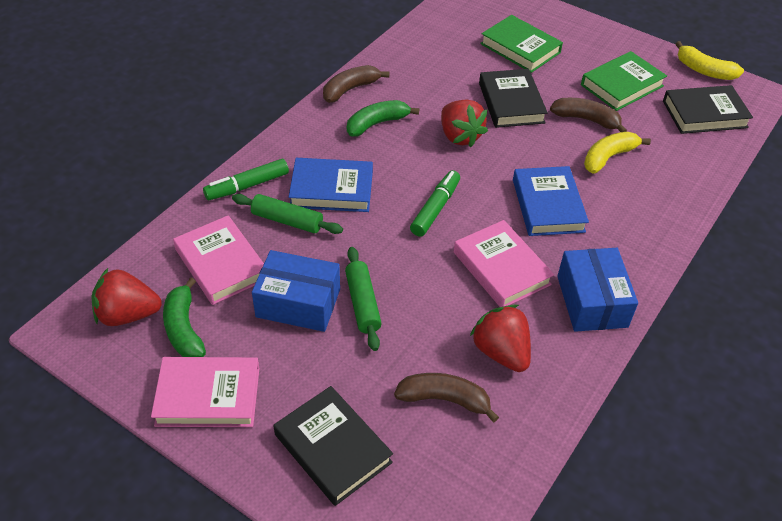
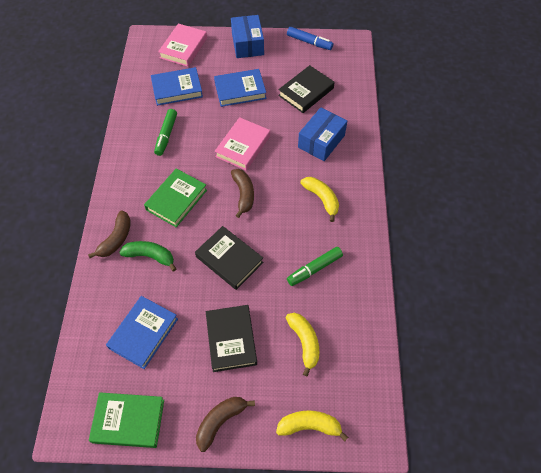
blue book: 2 -> 3
blue marker: 0 -> 1
green banana: 2 -> 1
green rolling pin: 2 -> 0
pink book: 3 -> 2
red strawberry: 3 -> 0
yellow banana: 2 -> 3

